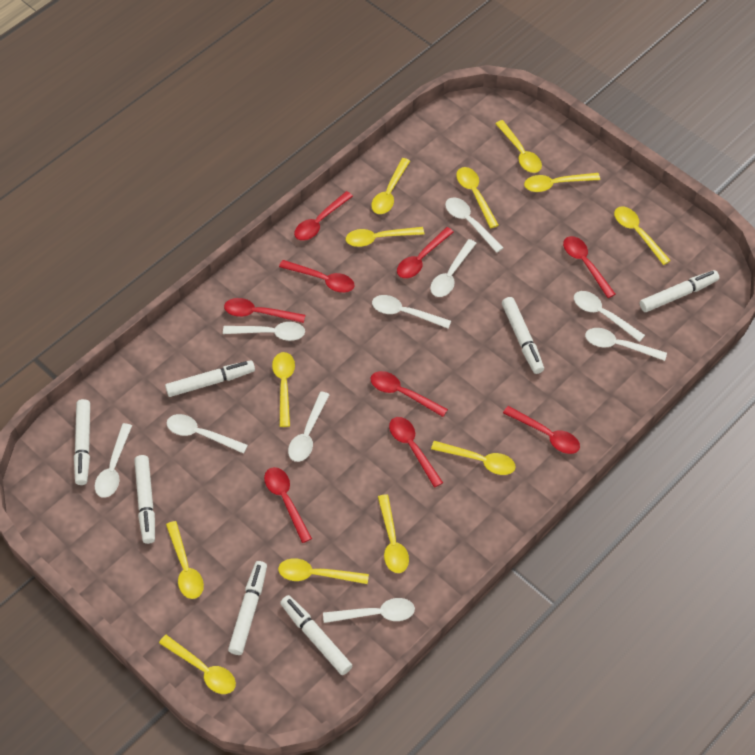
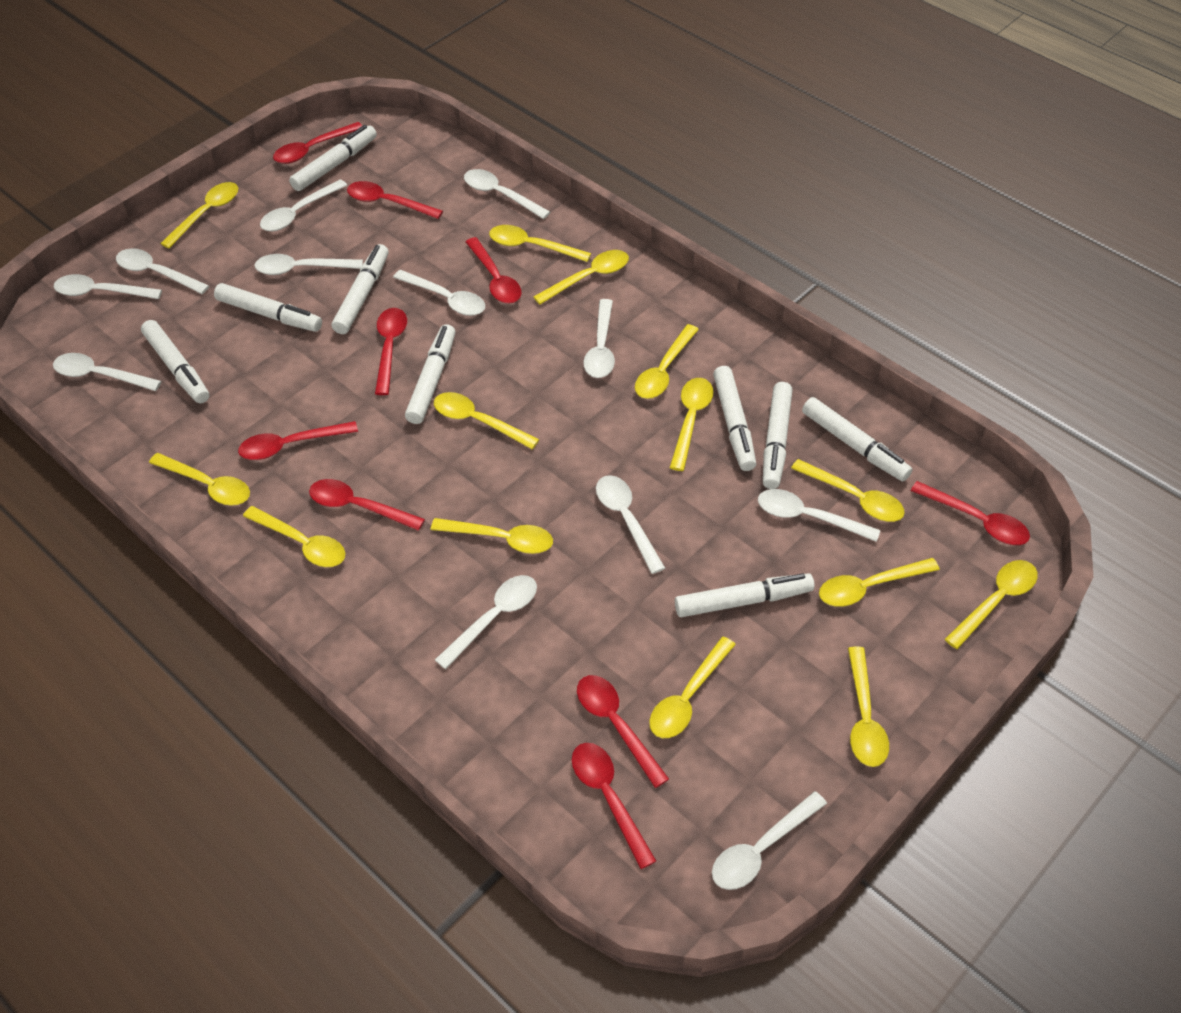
white marker: 7 -> 9
white spoon: 10 -> 12
yellow spoon: 12 -> 14

